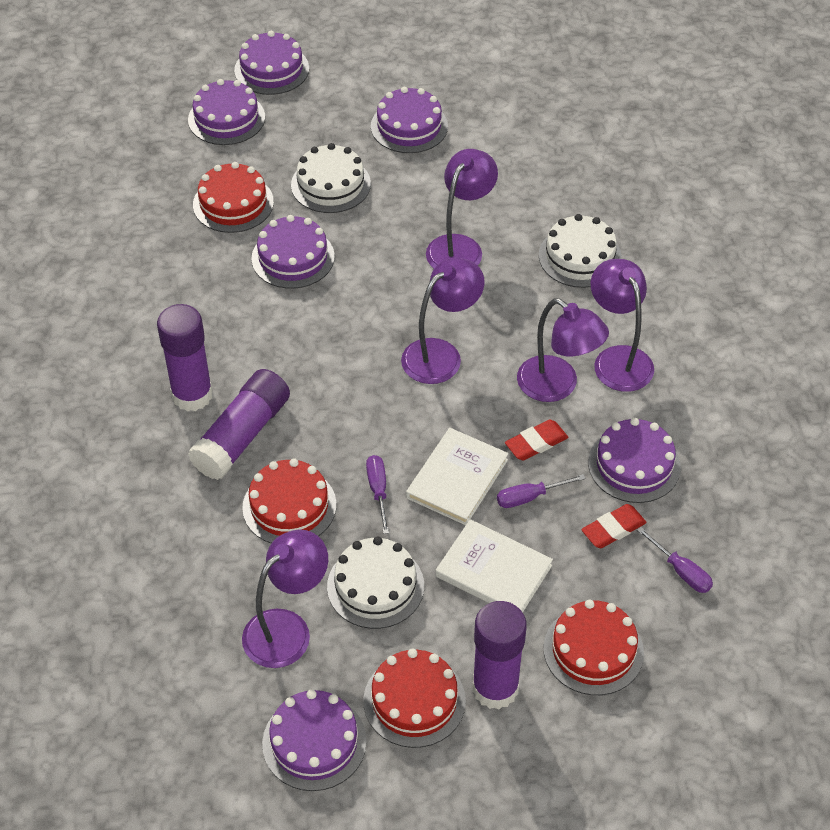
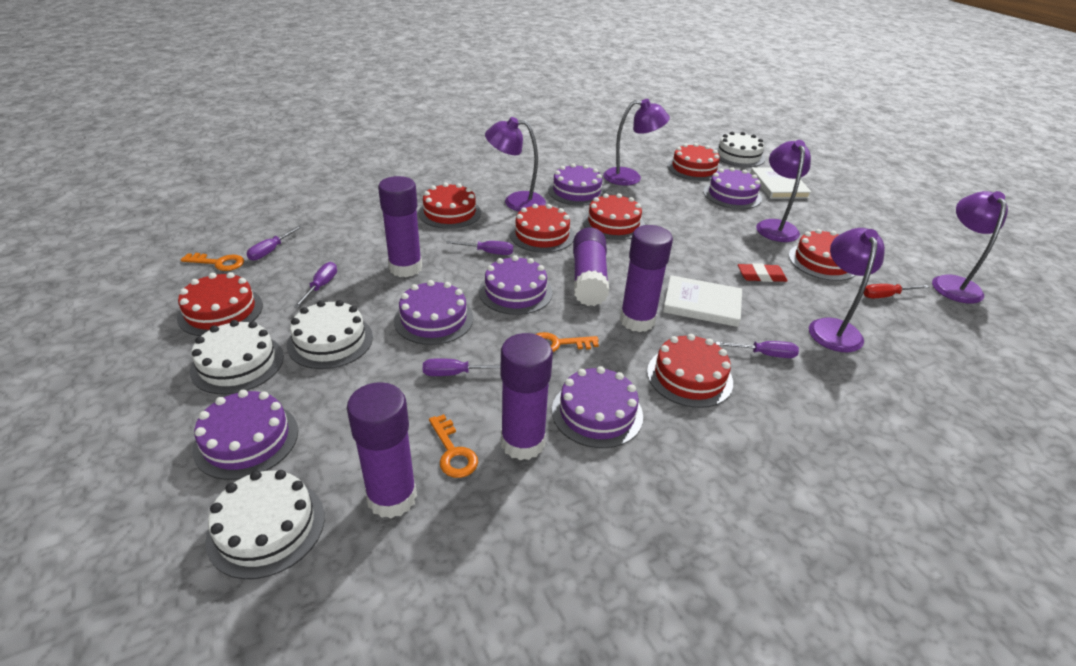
orange key: 0 -> 3
purple glue stick: 3 -> 5
purple screwdriver: 3 -> 5
red cake: 4 -> 7
red eraser: 2 -> 1
red screwdriver: 0 -> 1
white cake: 3 -> 4

